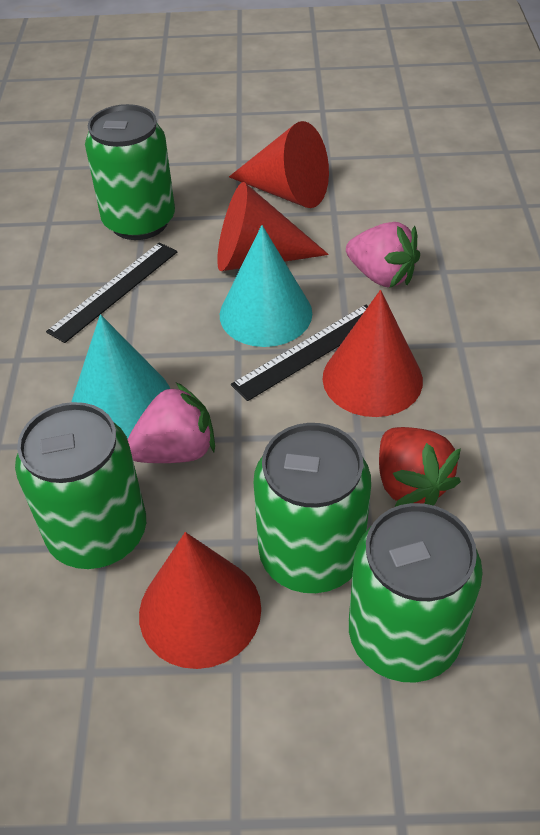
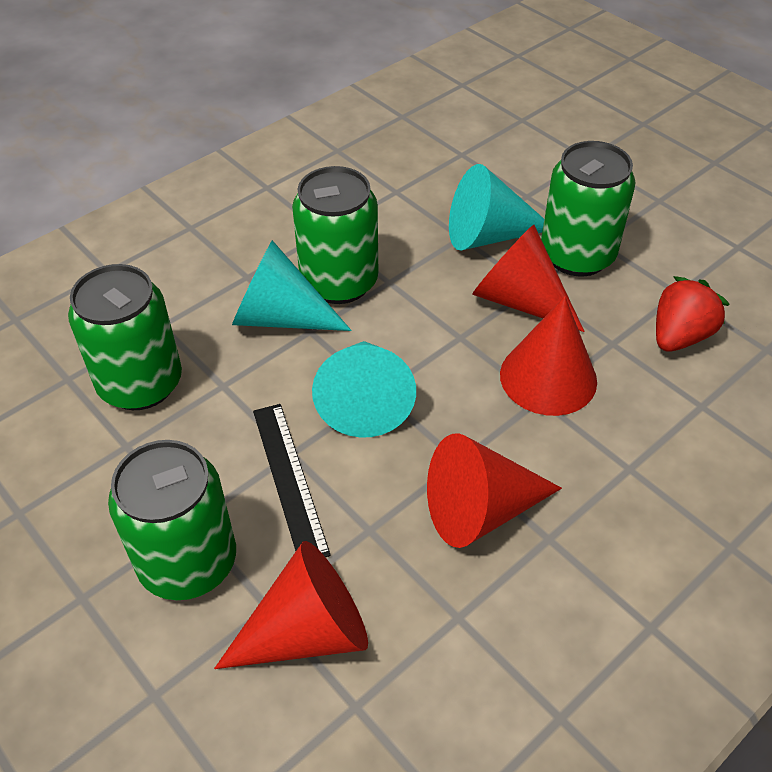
black ruler: 2 -> 1
pink strawberry: 2 -> 0
turquoise cone: 2 -> 3

